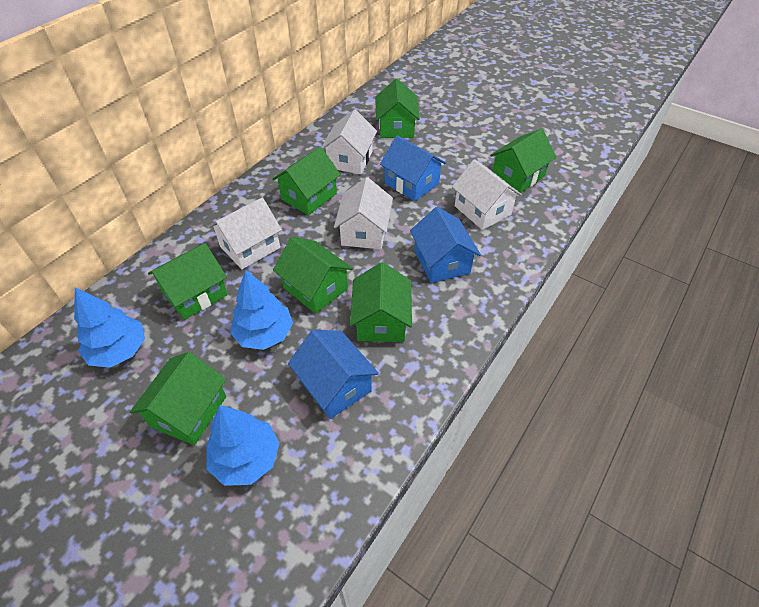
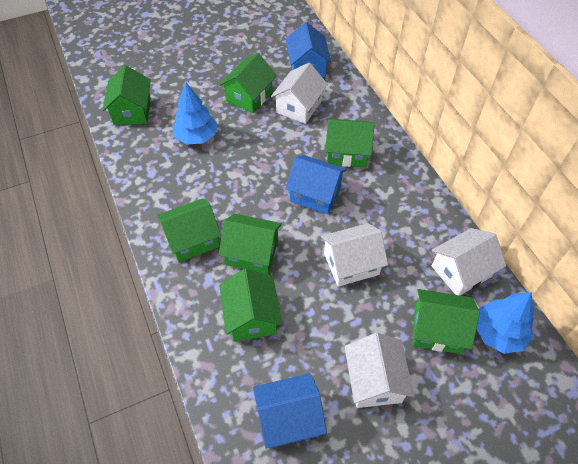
blue tree: 3 -> 2

